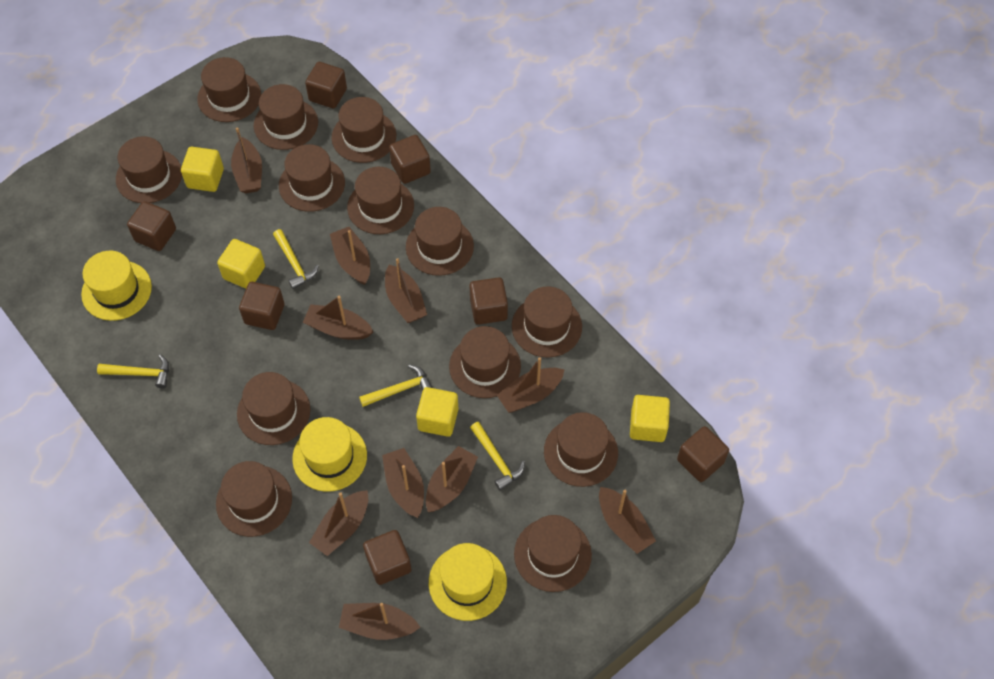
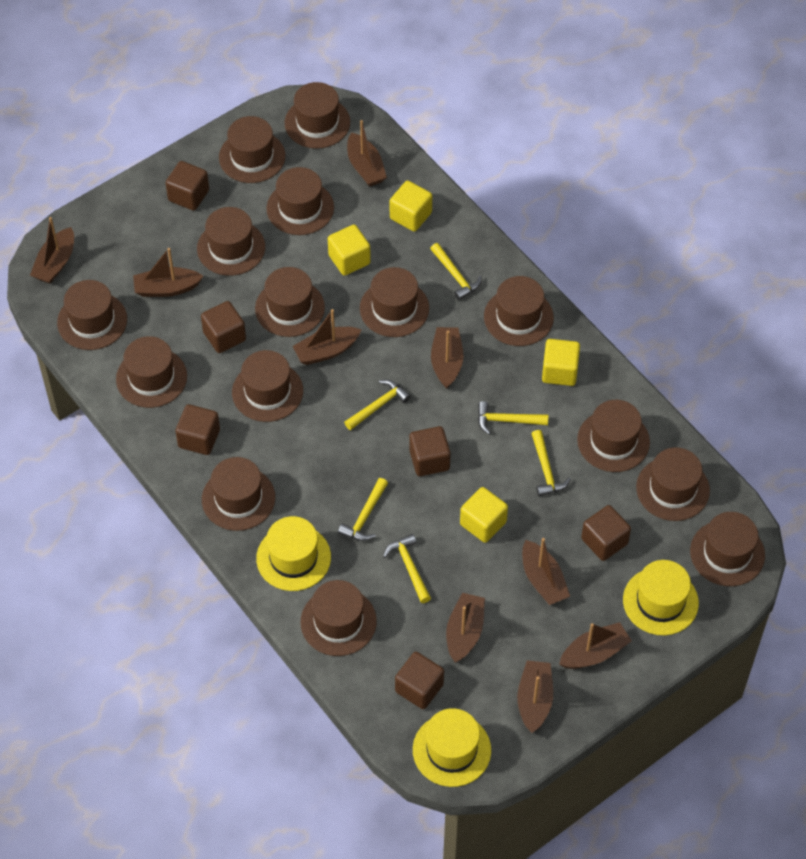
brown boat: 10 -> 9
brown cube: 7 -> 6
brown hat: 13 -> 15
yellow hammer: 4 -> 6

